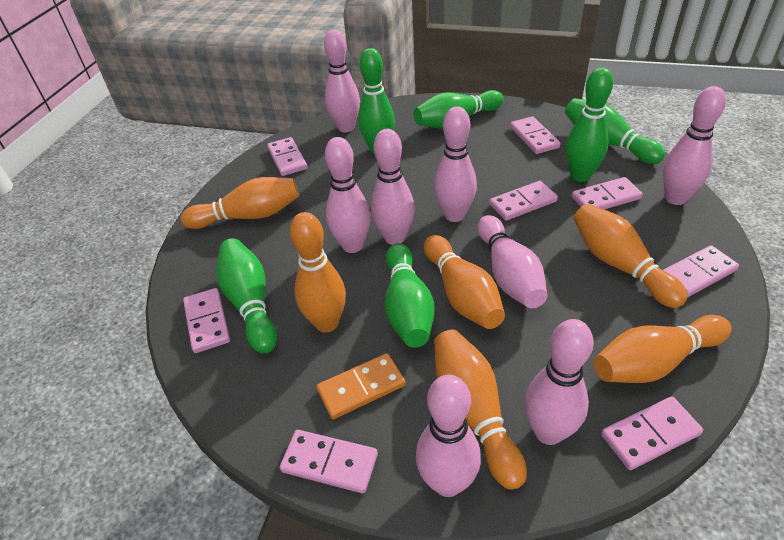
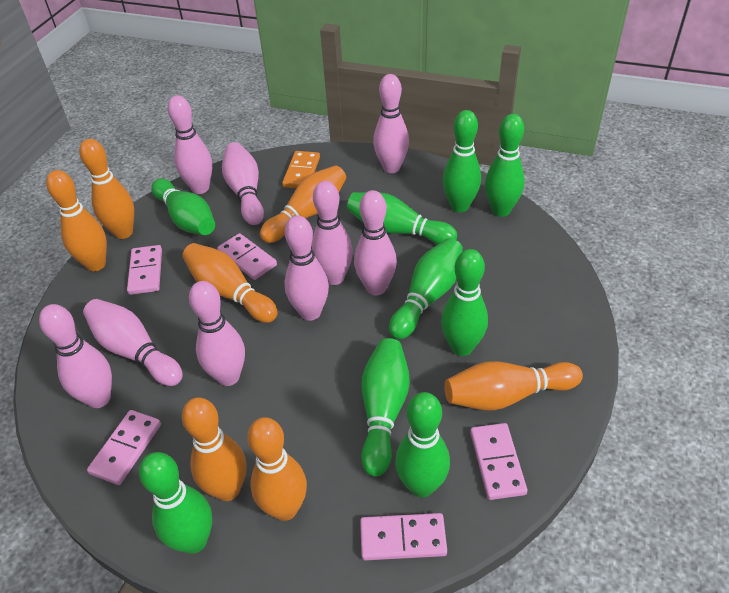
green bowling pin: 6 -> 9
orange bowling pin: 6 -> 7
pink bowling pin: 8 -> 9
pink domino: 8 -> 5

